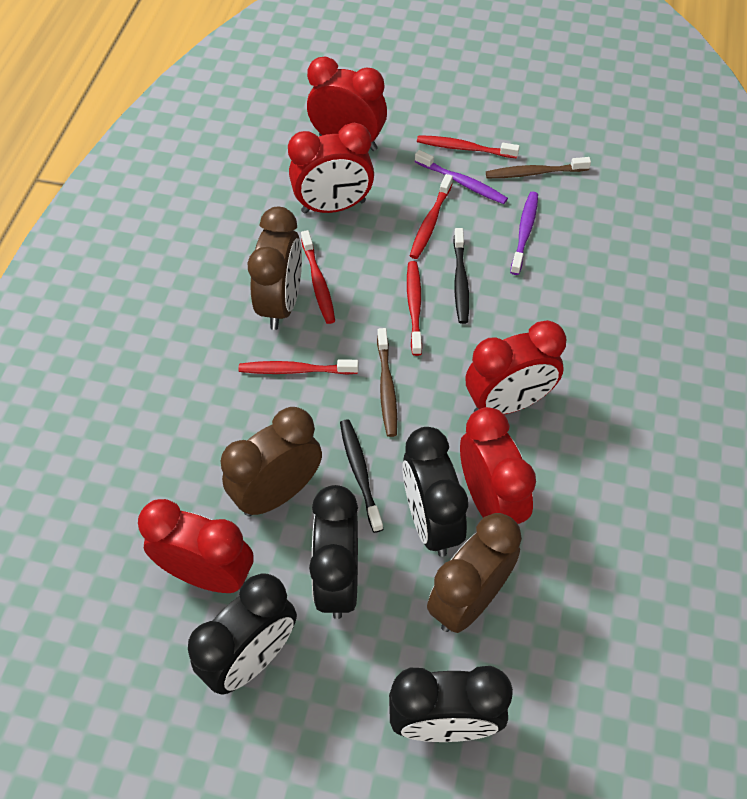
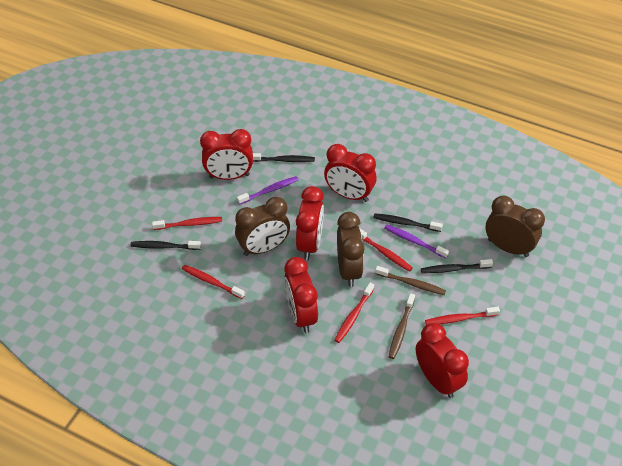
black clock: 4 -> 0
black toothbrush: 2 -> 4

